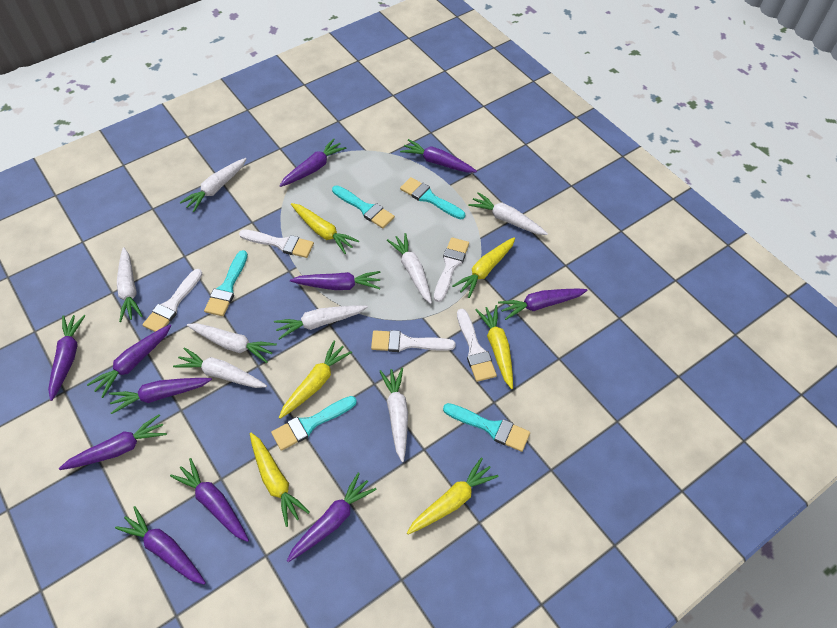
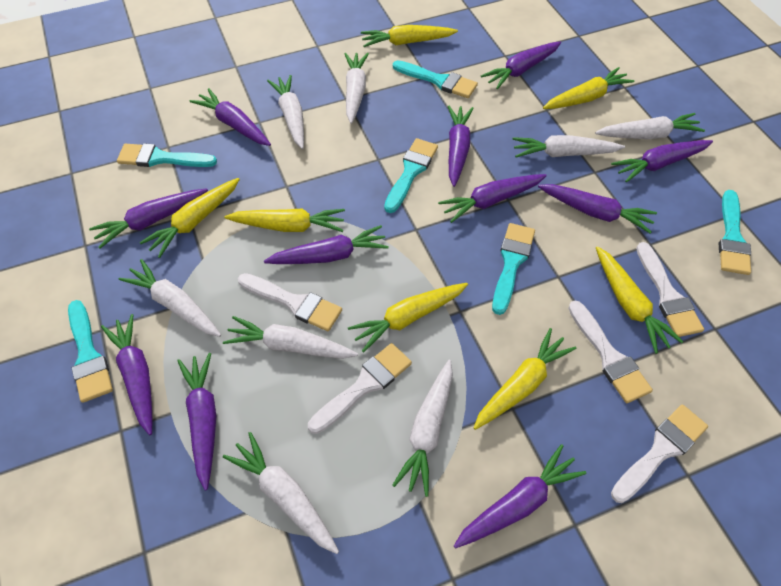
turquoise brush: 5 -> 6
yellow carrot: 6 -> 7

